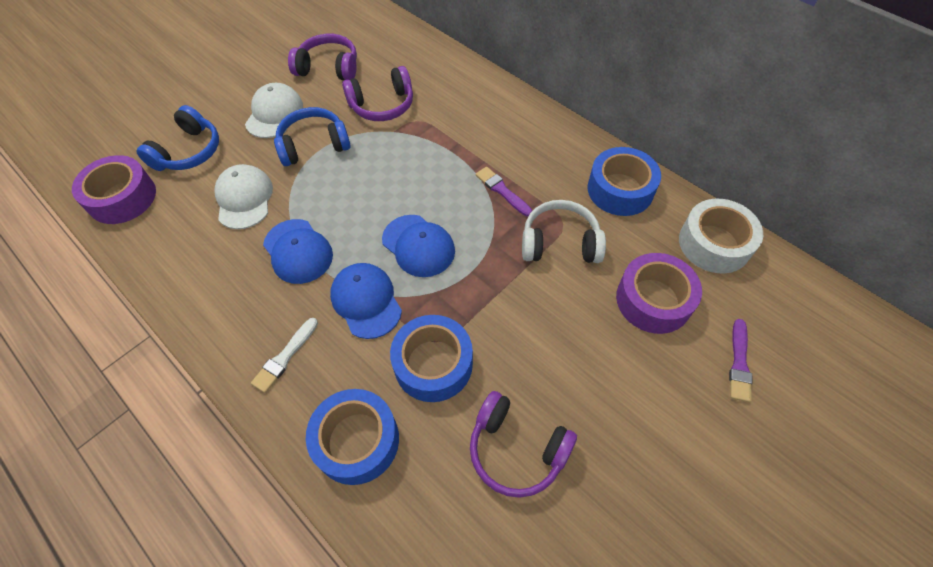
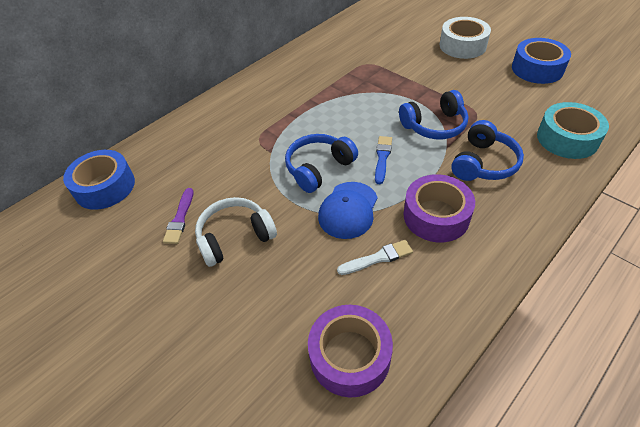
blue brush: 0 -> 1
blue cap: 3 -> 1
blue headphones: 2 -> 3
blue tape: 3 -> 2
purple brush: 2 -> 1
purple headphones: 3 -> 0
turquoise tape: 0 -> 1
white cap: 2 -> 0

